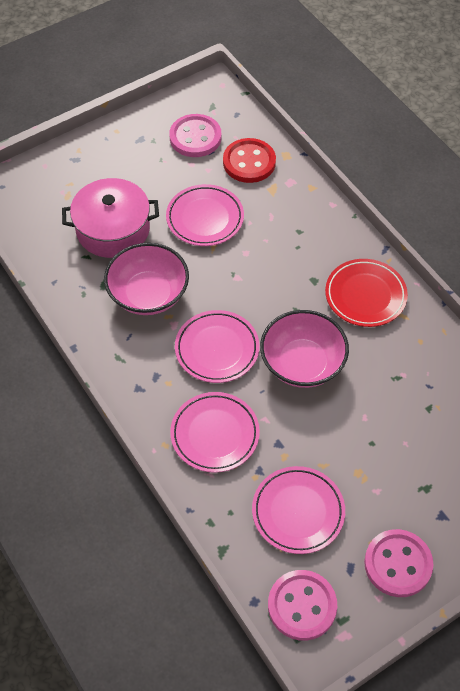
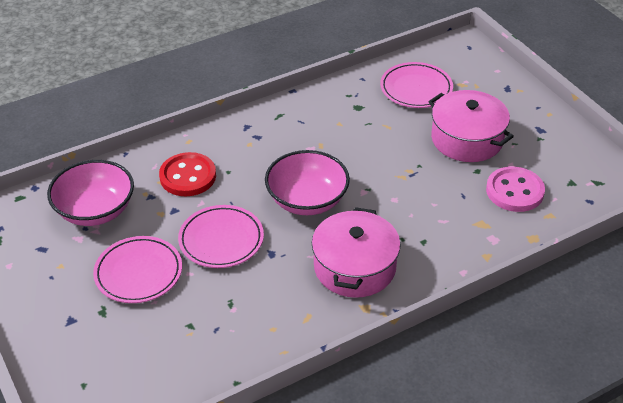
pink button: 3 -> 1
pink plate: 4 -> 3
pink pot: 1 -> 2
red plate: 1 -> 0

